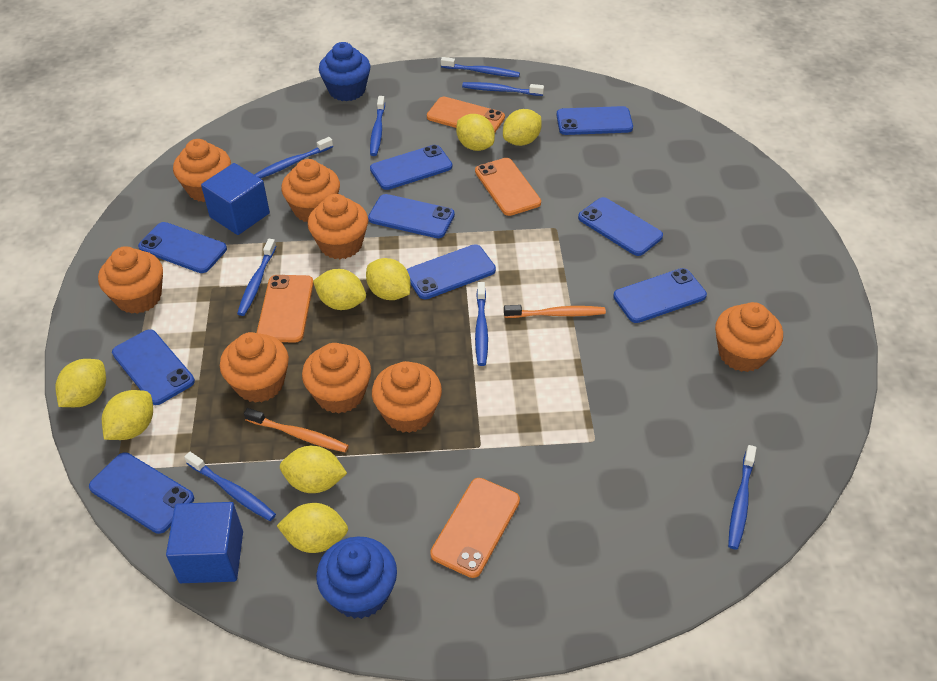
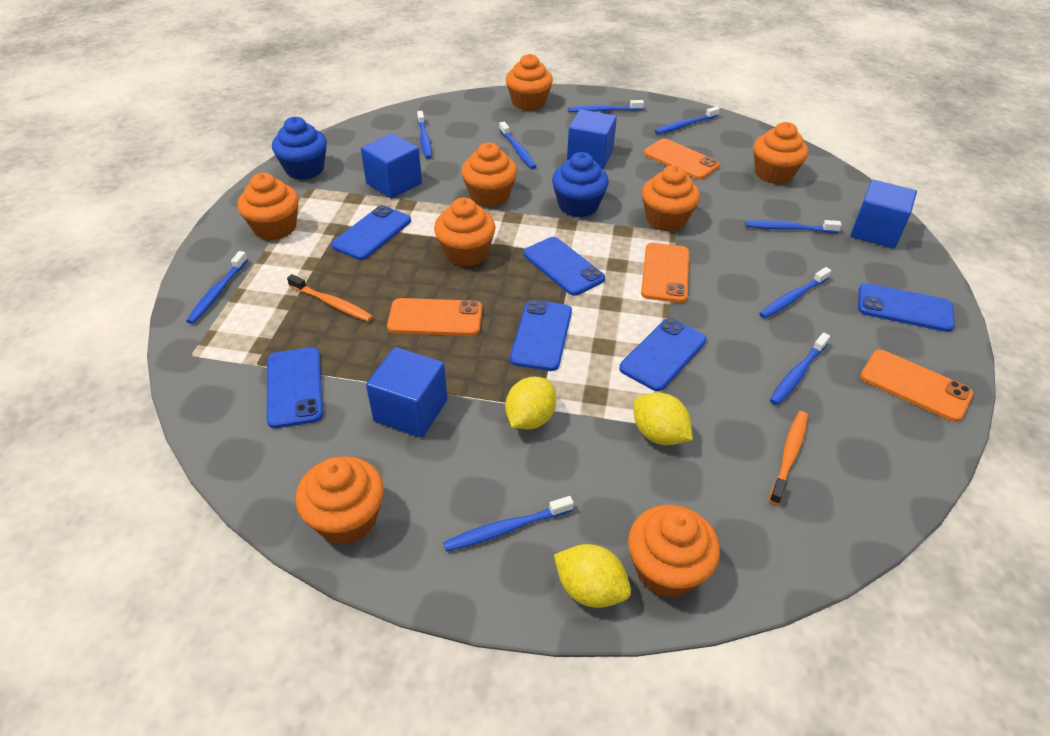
blue cube: 2 -> 4
blue phone: 9 -> 6
blue toothbrush: 8 -> 9
yellow lemon: 8 -> 3

